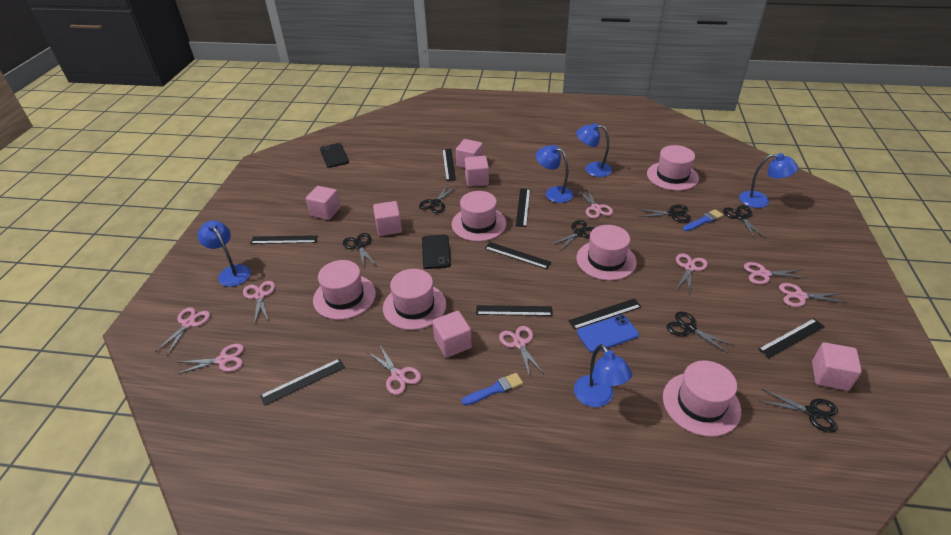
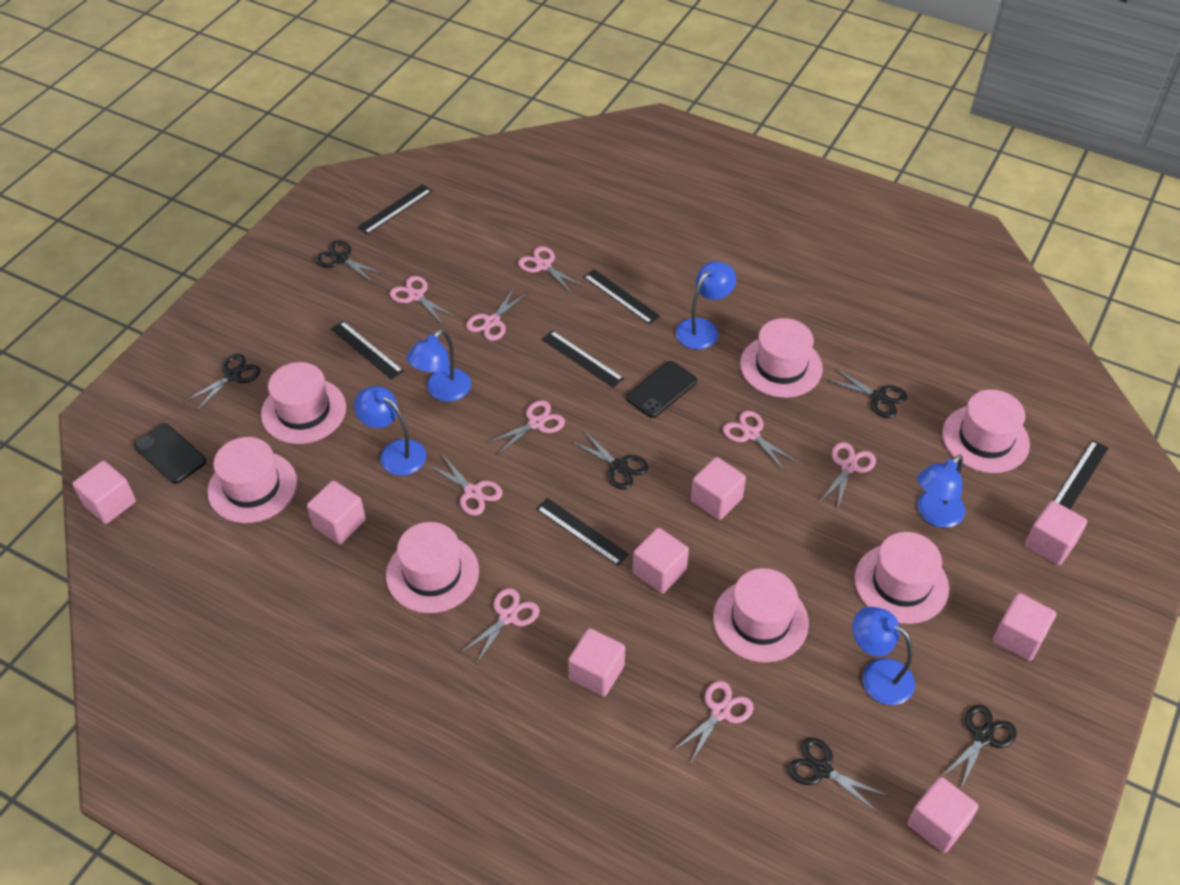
black ruler: 8 -> 6
black scissors: 7 -> 6
blue brush: 2 -> 0
blue phone: 1 -> 0
pink cube: 6 -> 8
pink hat: 6 -> 7

